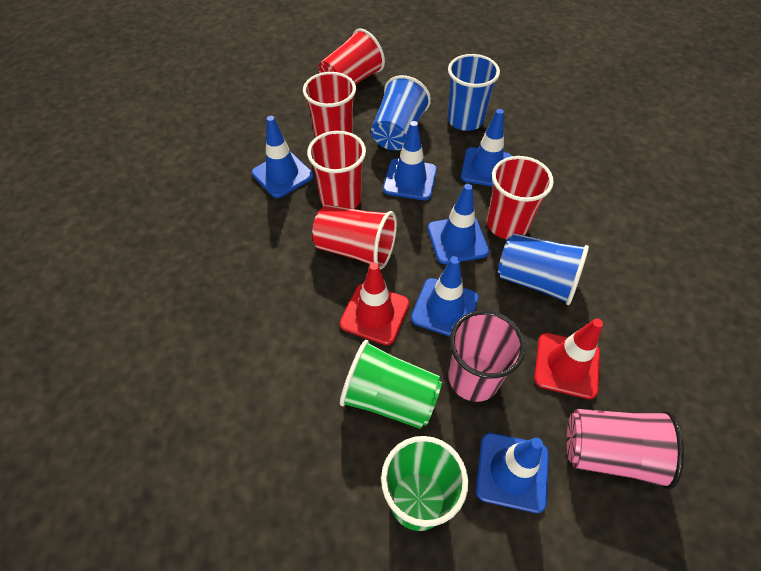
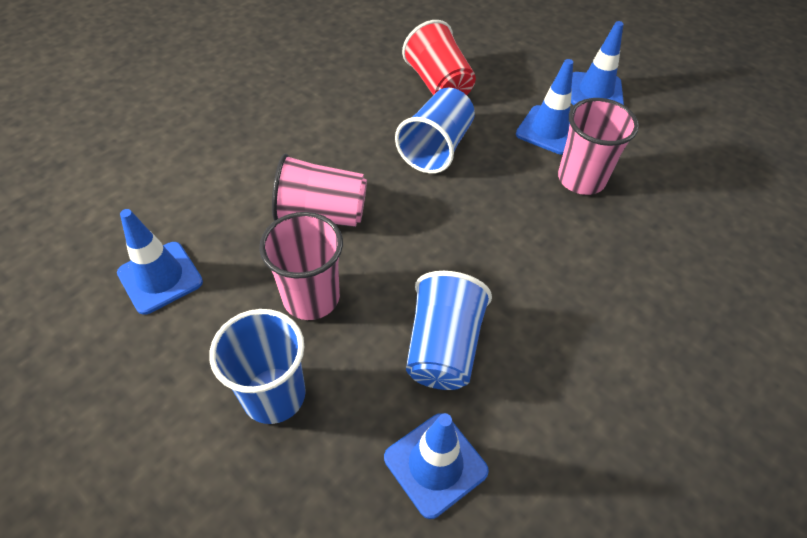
blue traffic cone: 6 -> 4
green cup: 2 -> 0
pink cup: 2 -> 3
red cup: 5 -> 1
red traffic cone: 2 -> 0

